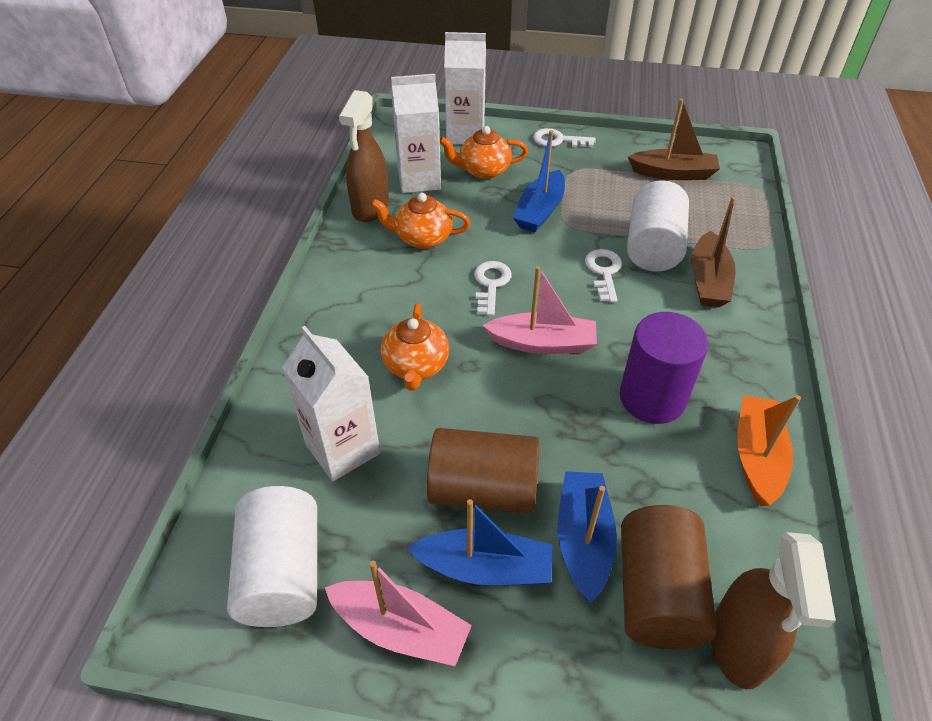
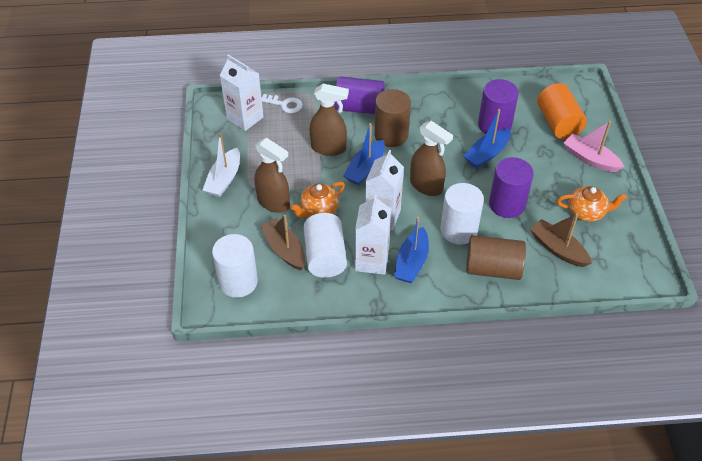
brown spray bottle: 2 -> 3
orange boat: 1 -> 0
orange cylinder: 0 -> 1
orange teapot: 3 -> 2
pink boat: 2 -> 1
purple cylinder: 1 -> 3
white boat: 0 -> 1
white cylinder: 2 -> 3
white key: 3 -> 1

